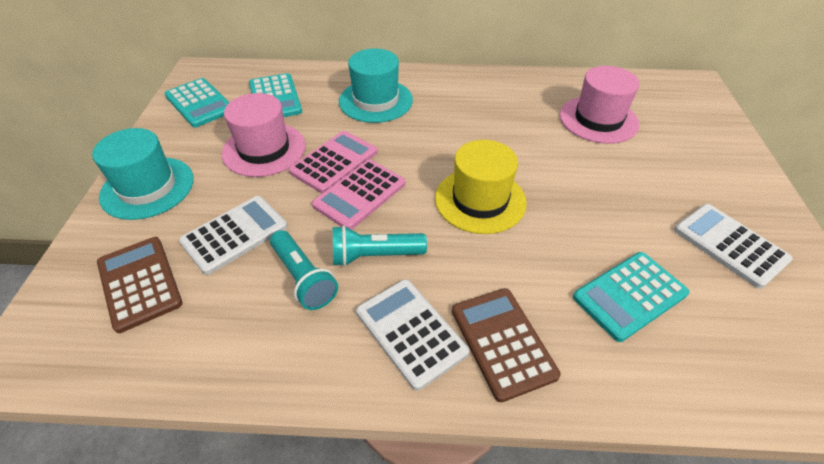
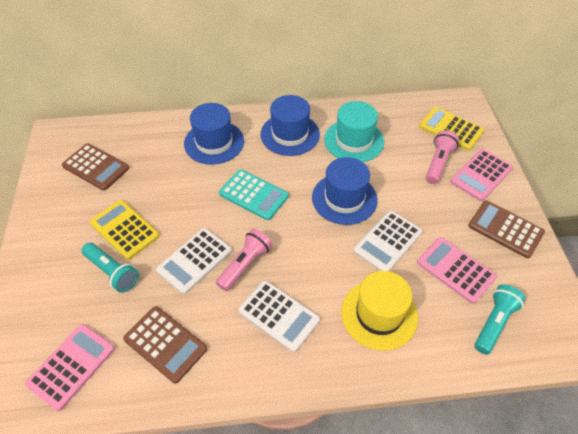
blue hat: 0 -> 3
brown calculator: 2 -> 3
pink calculator: 2 -> 3
pink flashlight: 0 -> 2
pink hat: 2 -> 0
turquoise calculator: 3 -> 1
turquoise hat: 2 -> 1
yellow calculator: 0 -> 2

